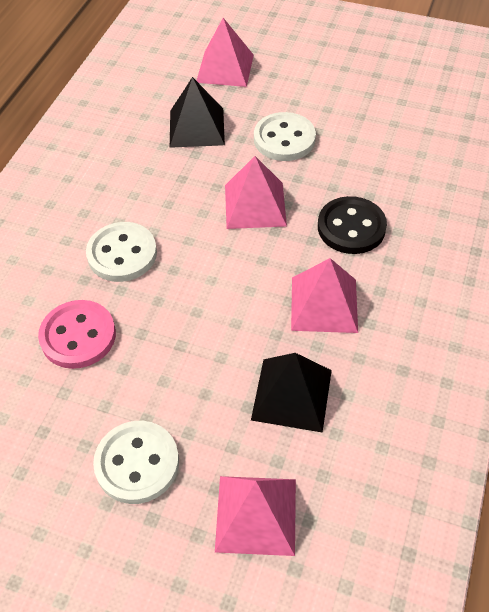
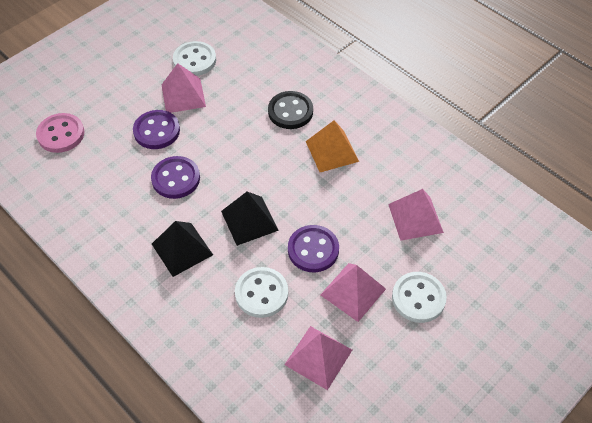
orange pyramid: 0 -> 1
purple button: 0 -> 3

